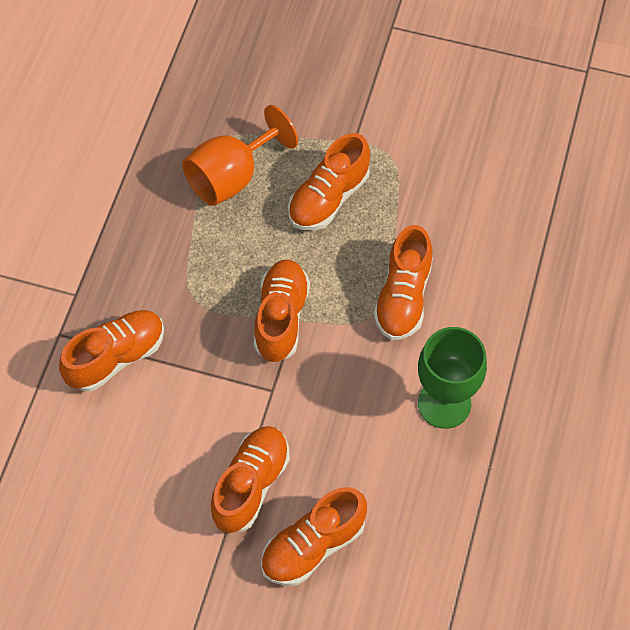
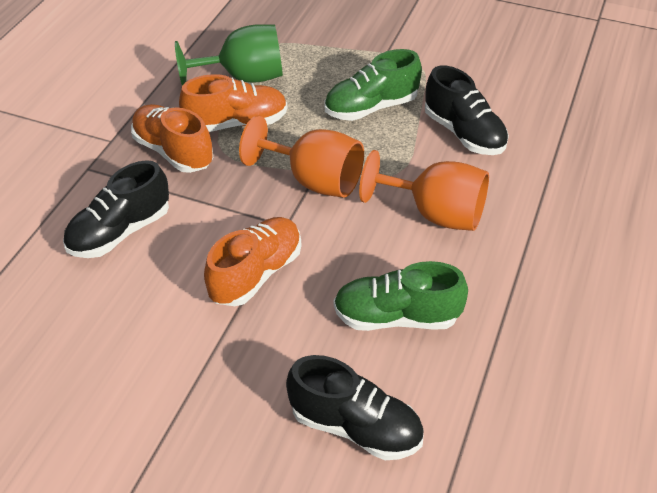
black shoe: 0 -> 3
green shoe: 0 -> 2
orange goblet: 1 -> 2
orange shoe: 6 -> 3

